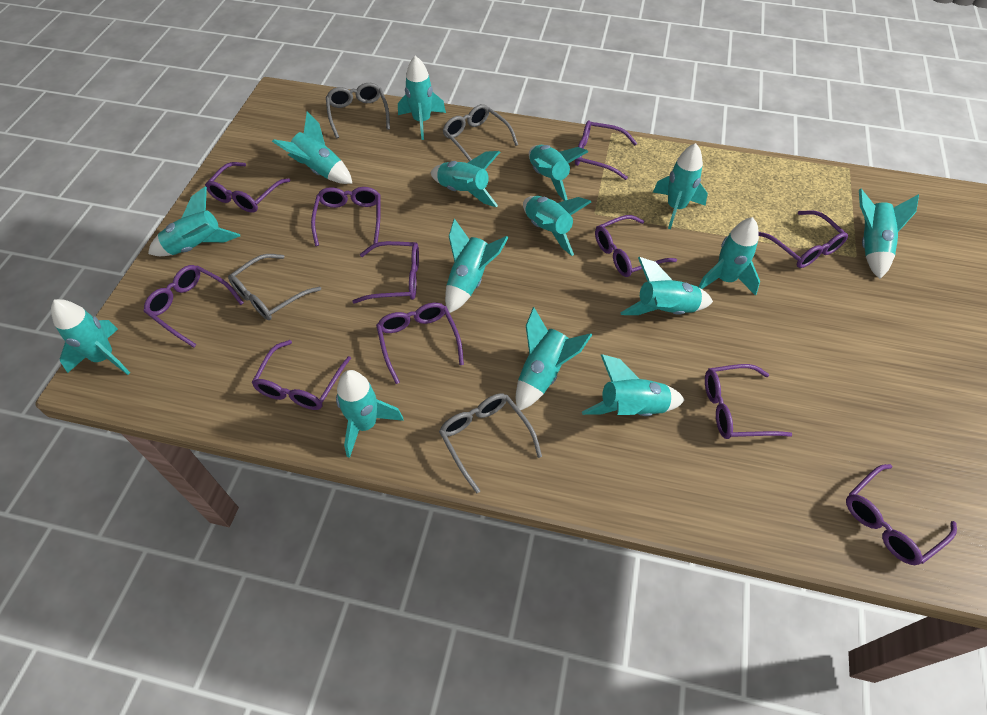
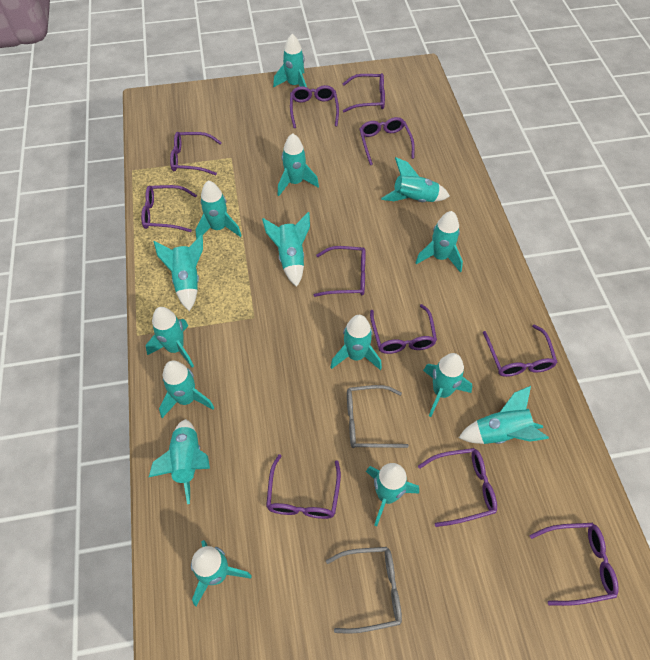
grey glasses: 4 -> 2

